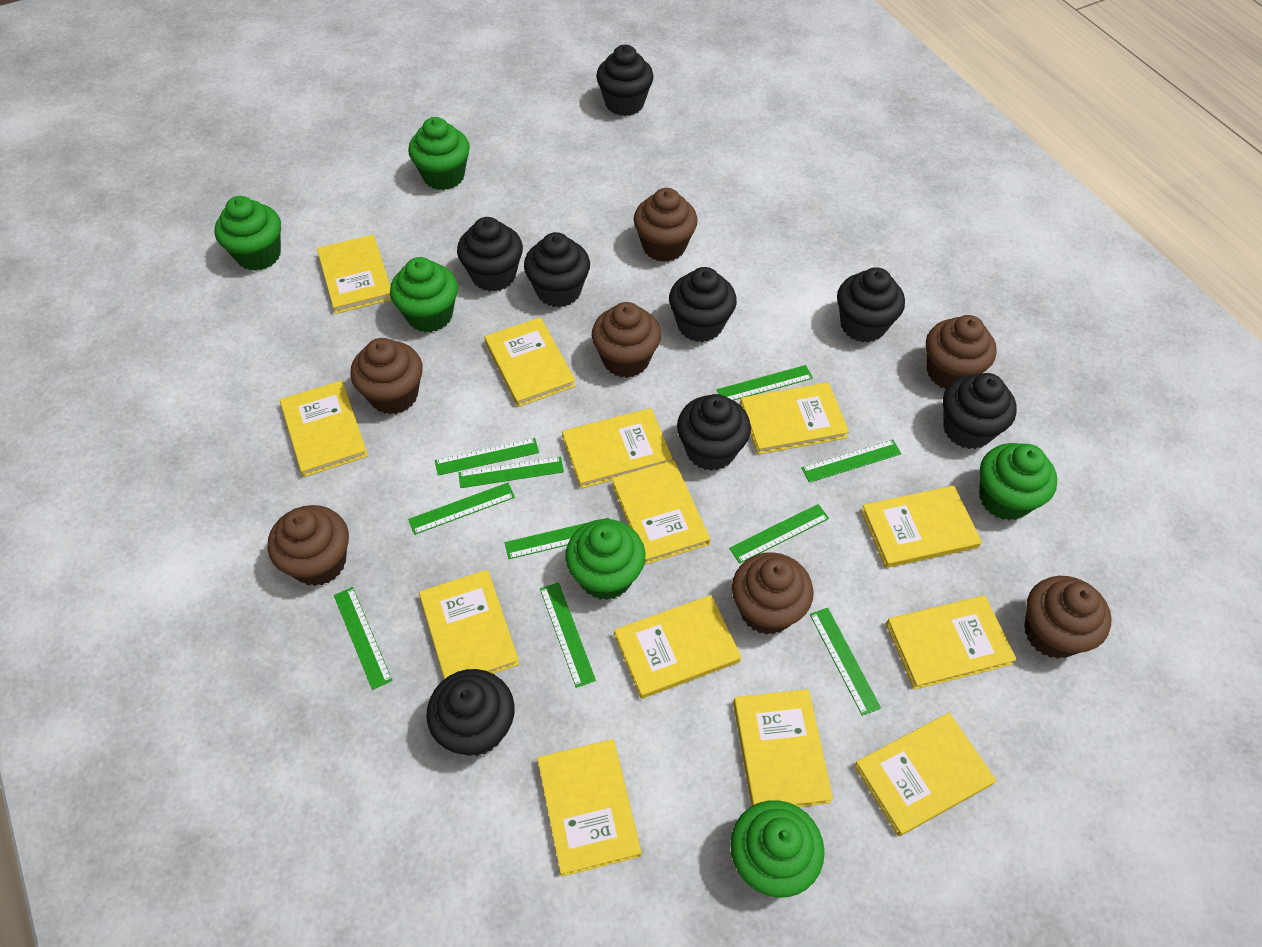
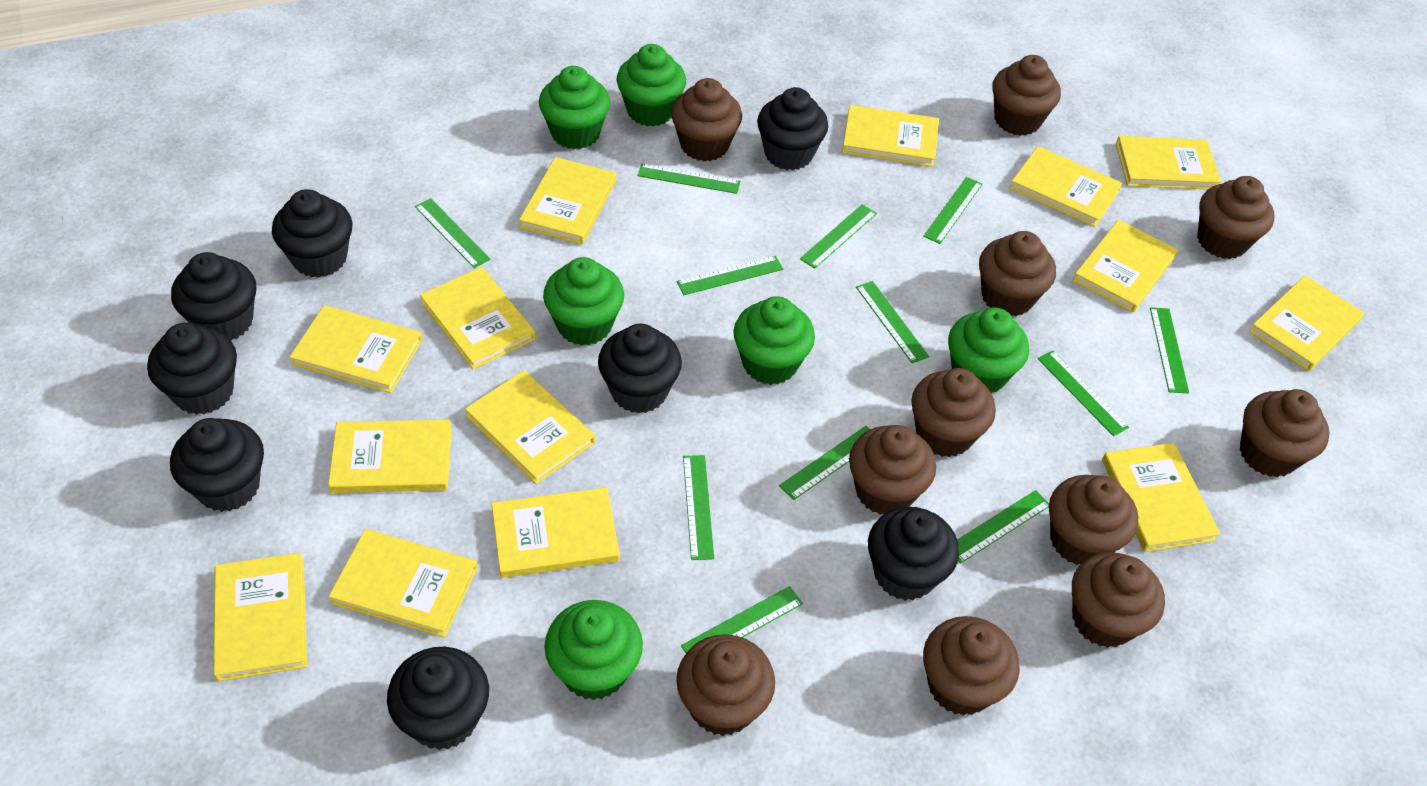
brown cupcake: 7 -> 11
green ruler: 10 -> 12
yellow book: 13 -> 14

